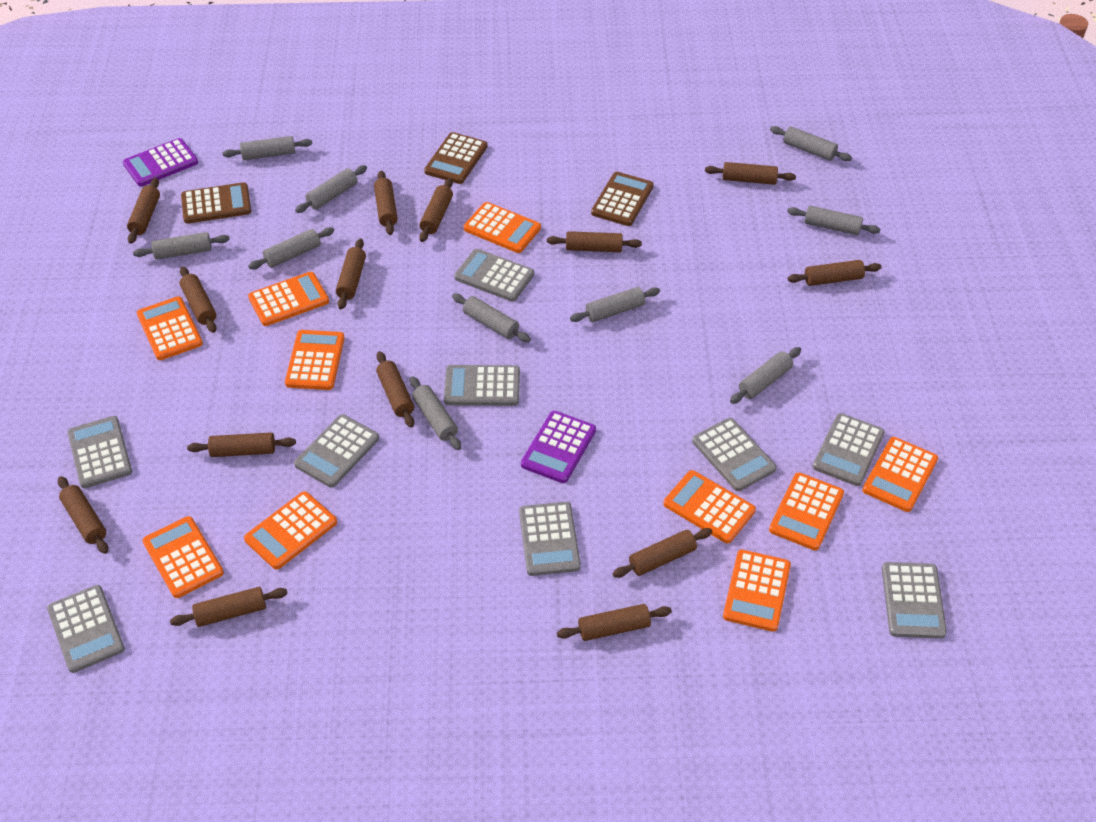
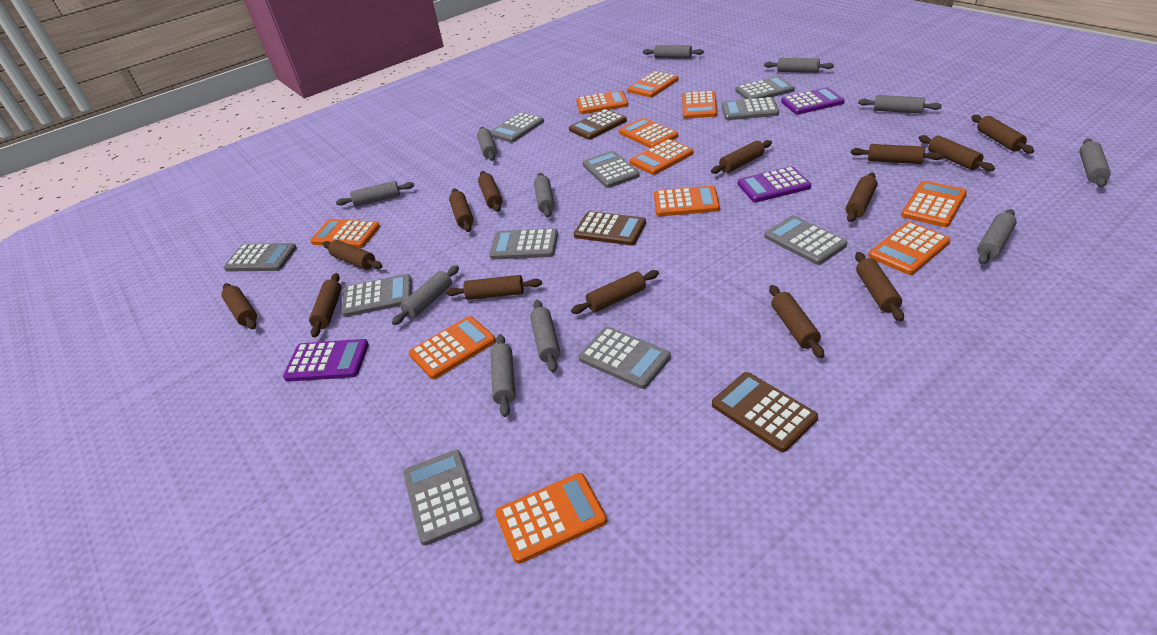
grey calculator: 9 -> 10
grey rolling pin: 10 -> 11
orange calculator: 10 -> 11
purple calculator: 2 -> 3

